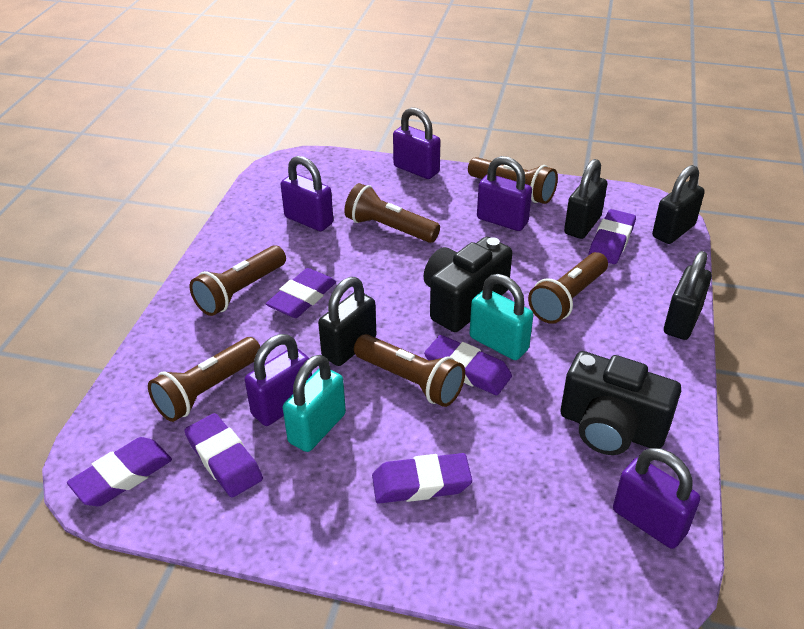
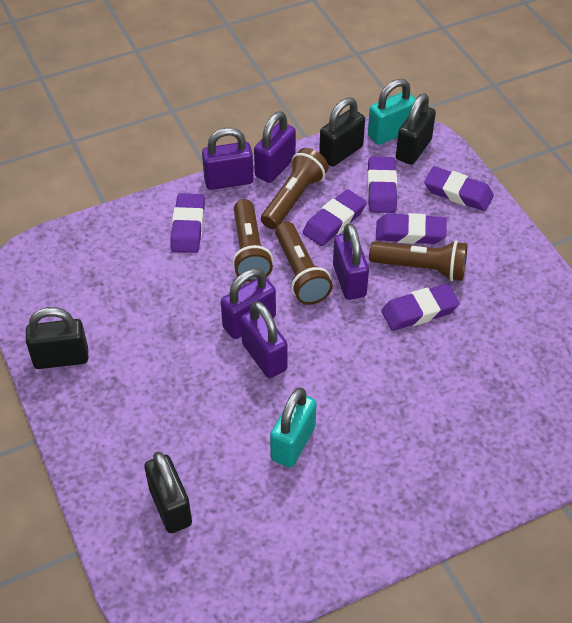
black camera: 2 -> 0
brown flashlight: 6 -> 4

